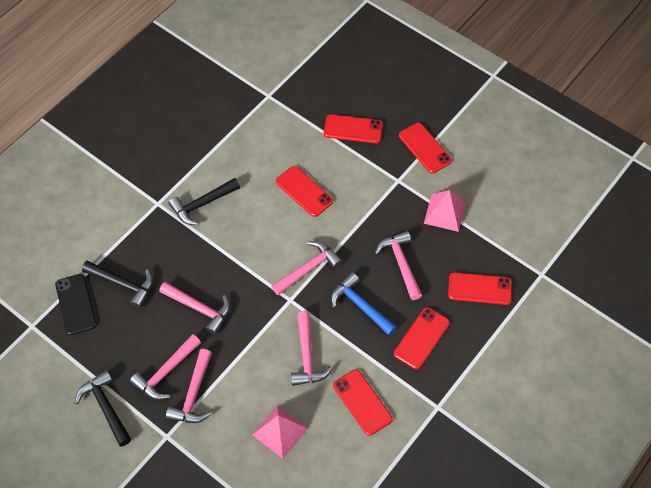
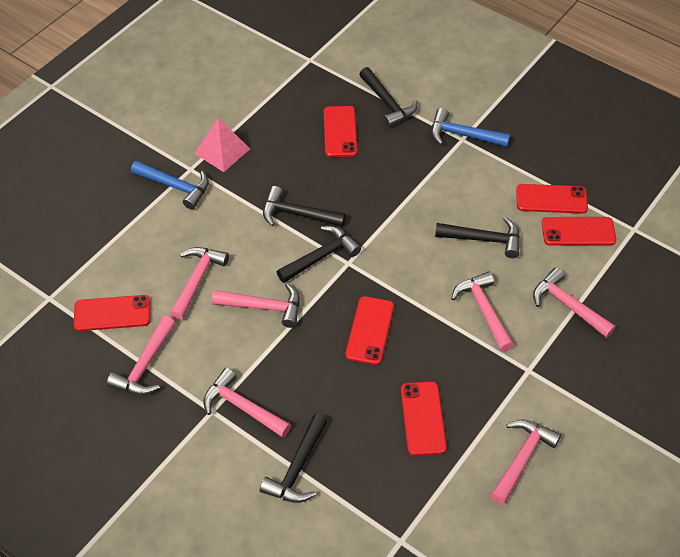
black hammer: 3 -> 5
black phone: 1 -> 0
blue hammer: 1 -> 2
pink hammer: 6 -> 7
pink pyramid: 2 -> 1

